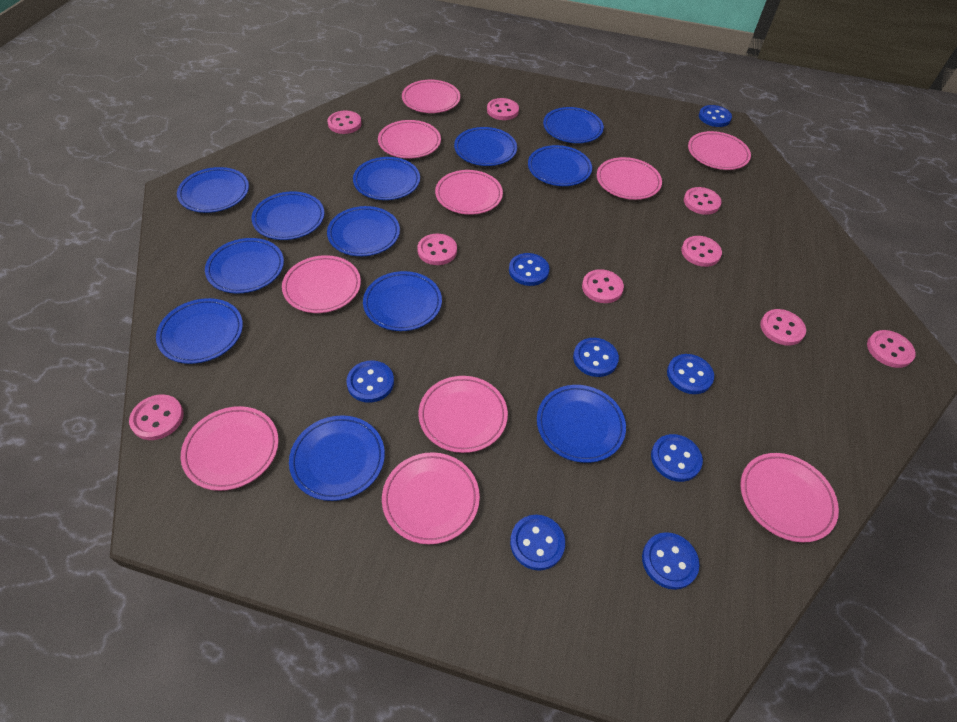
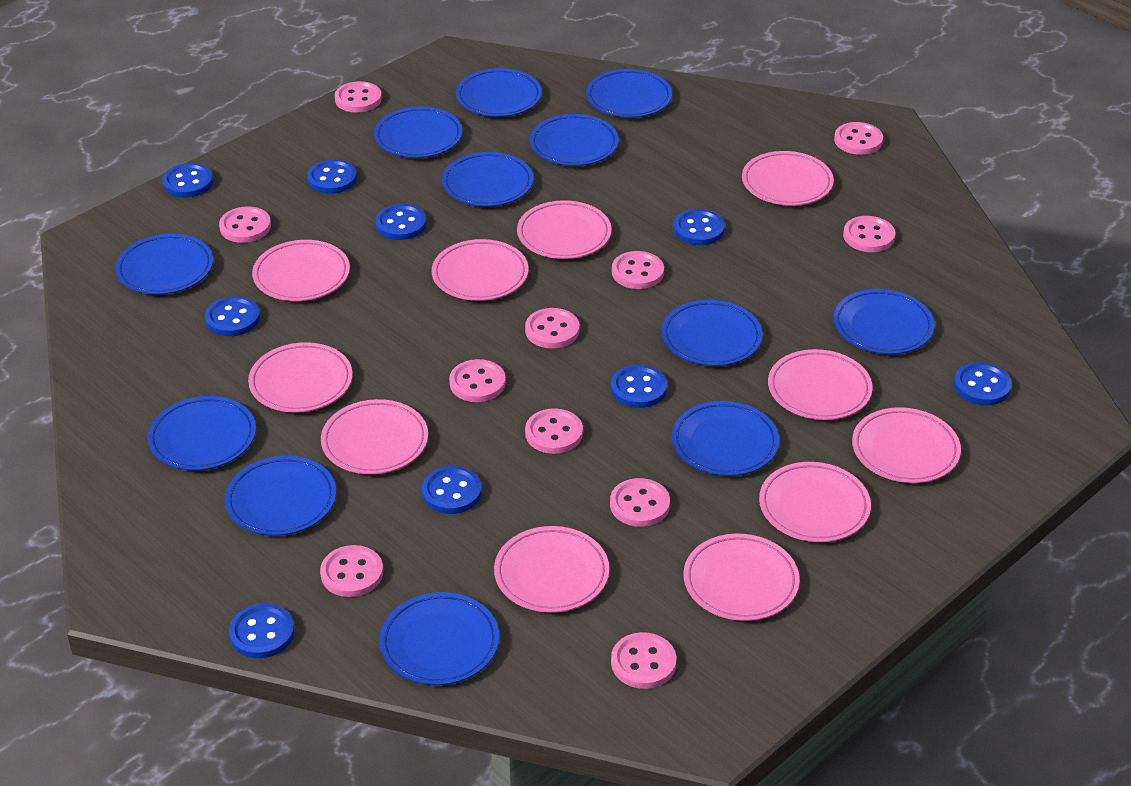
blue button: 8 -> 9
pink button: 9 -> 11
pink plate: 10 -> 11

